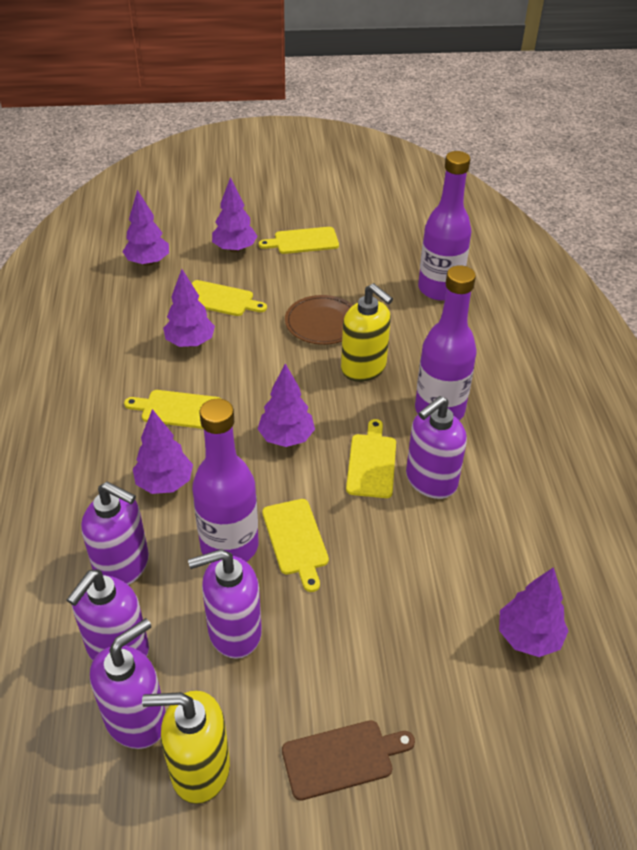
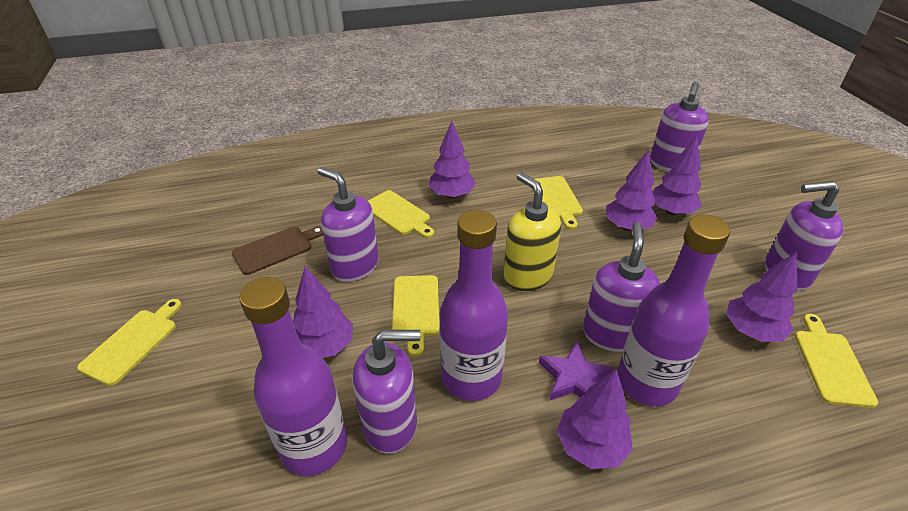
brown plate: 1 -> 0
purple star: 0 -> 1
yellow soap dispenser: 2 -> 1

